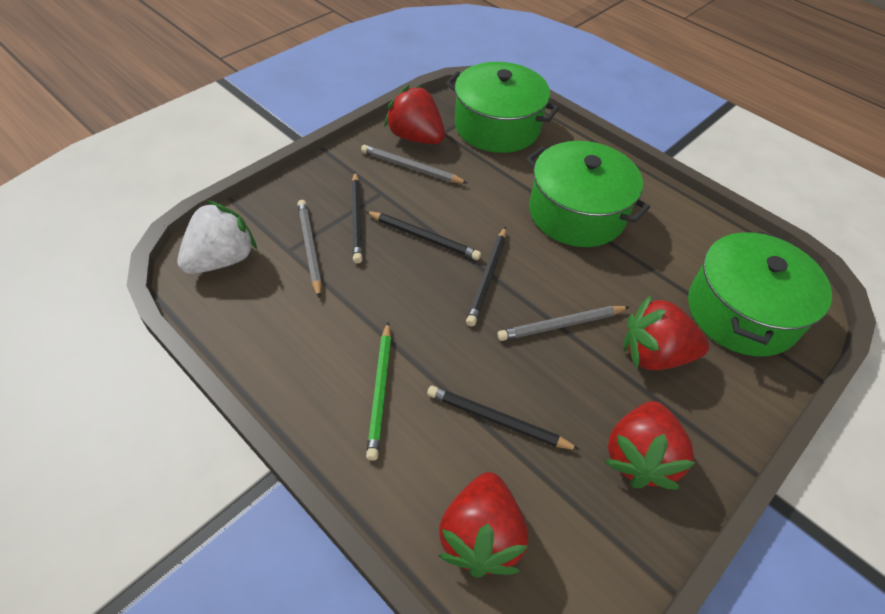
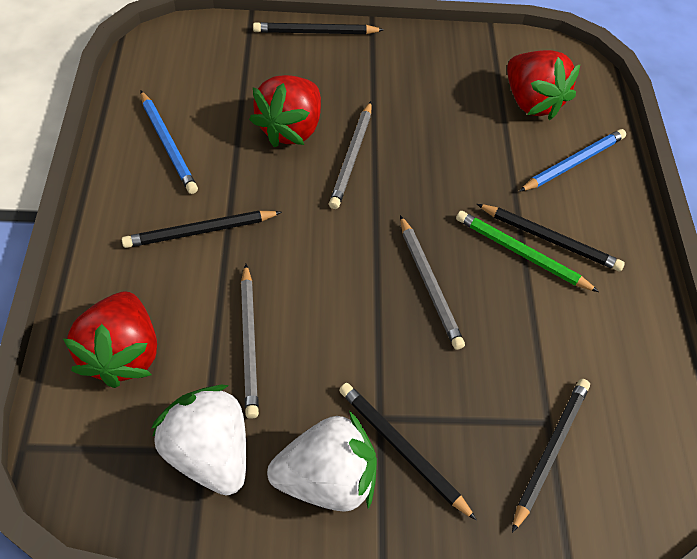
black pencil: 4 -> 5
blue pencil: 0 -> 2
green pot: 3 -> 0
red strawberry: 4 -> 3
white strawberry: 1 -> 2

